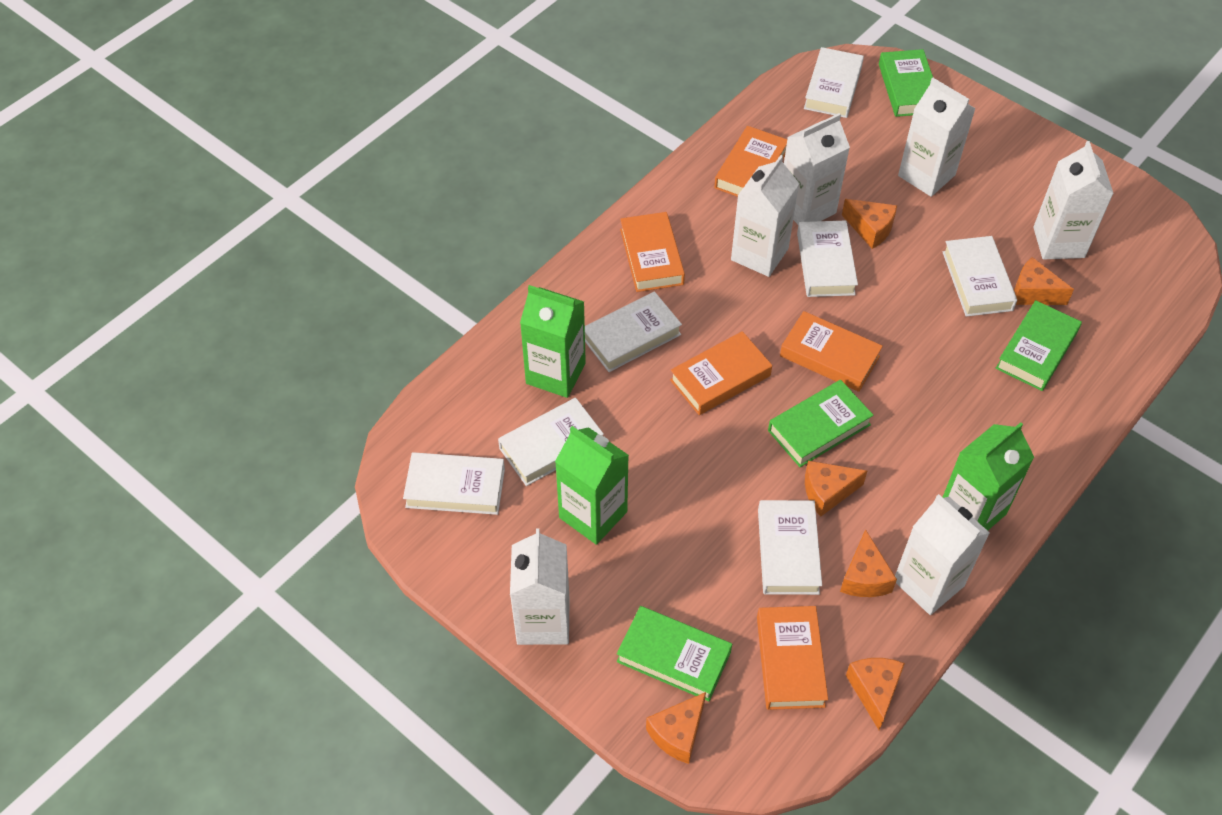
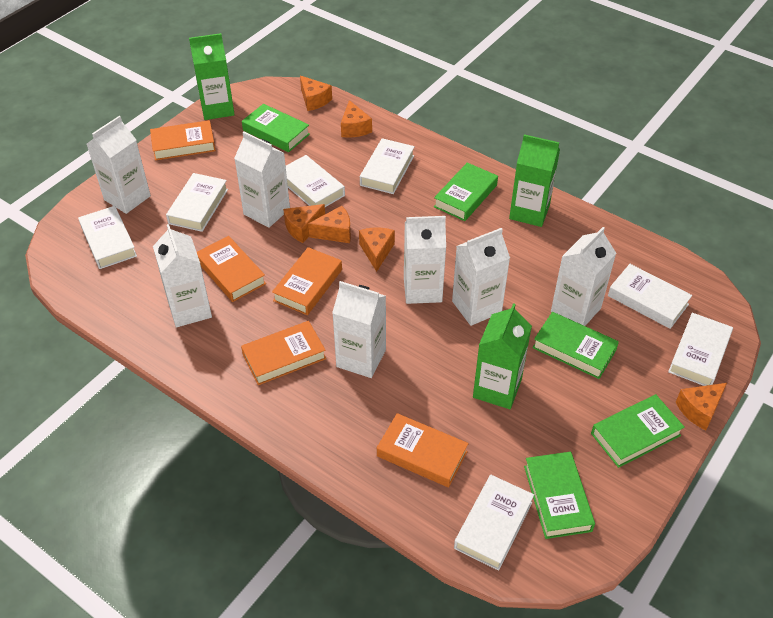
green book: 4 -> 5
white carton: 6 -> 7

